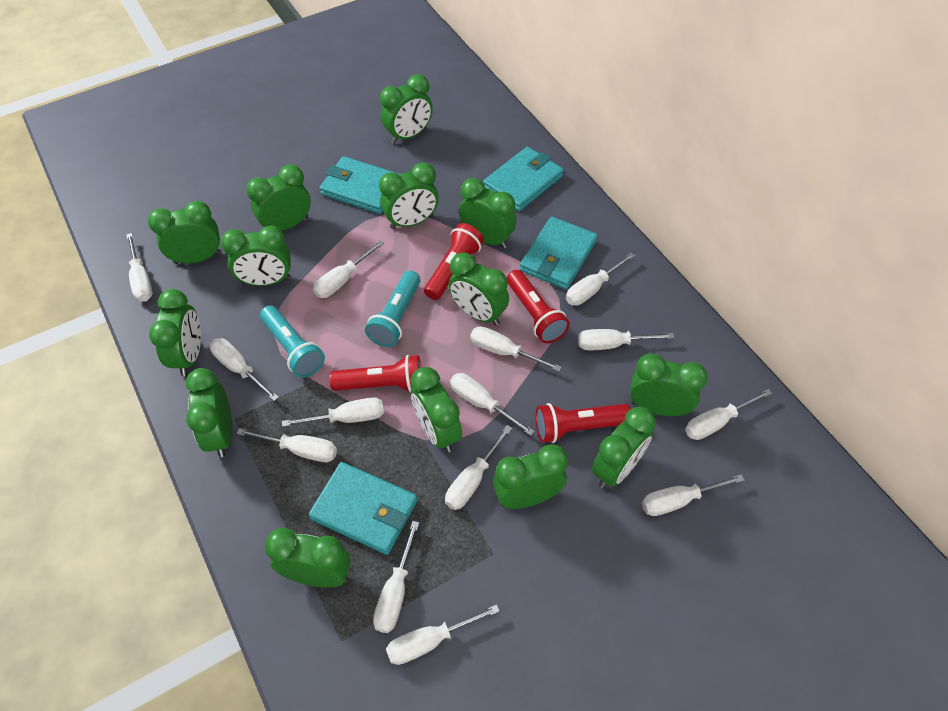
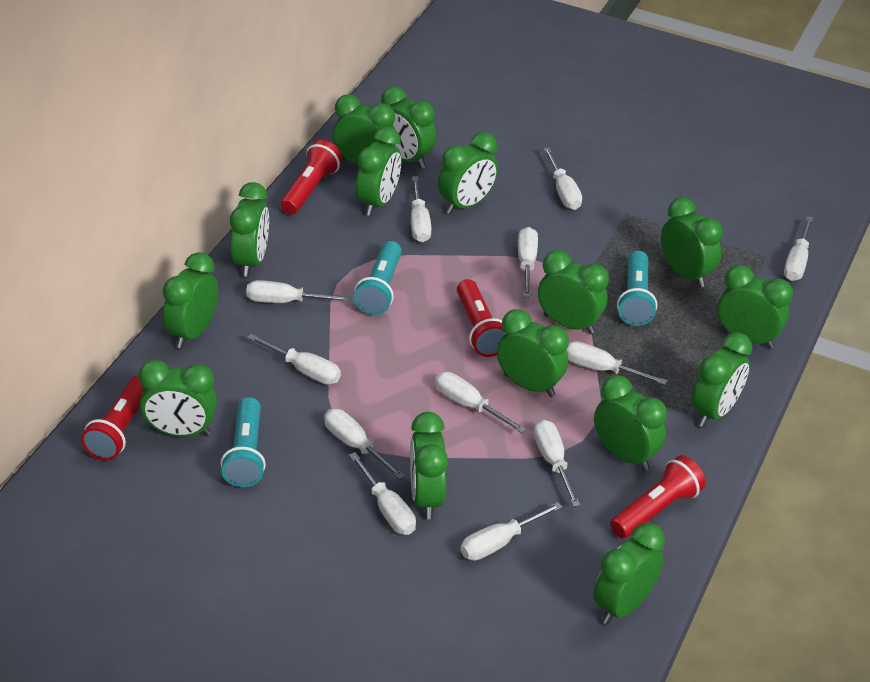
green clock: 14 -> 15
turquoise flashlight: 2 -> 3
turquoise wallet: 4 -> 0
white screwdriver: 14 -> 12

